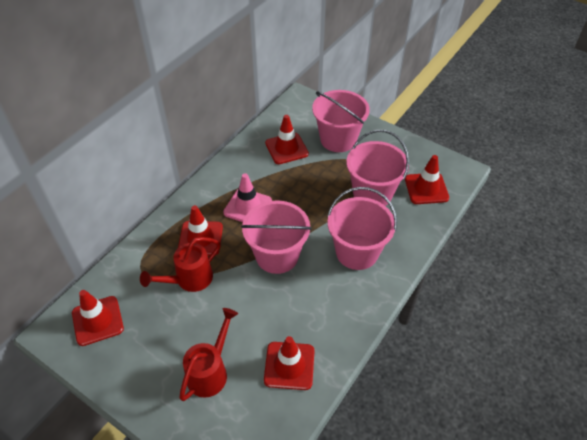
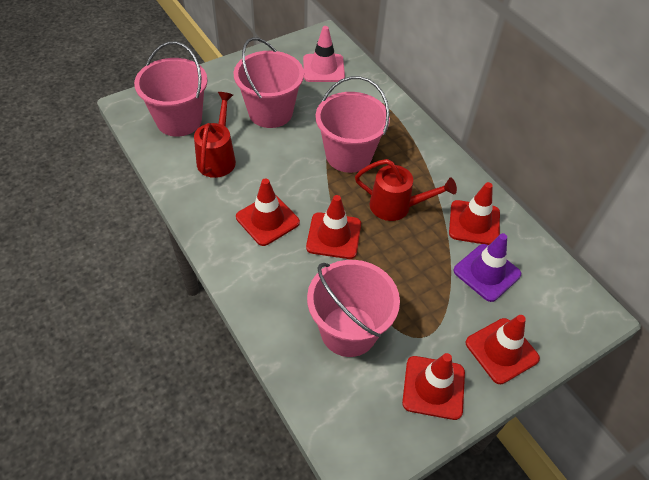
purple traffic cone: 0 -> 1

